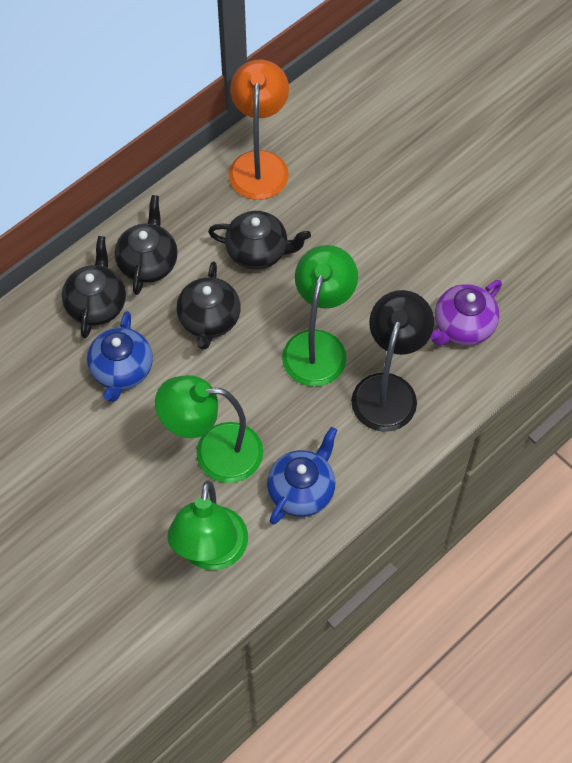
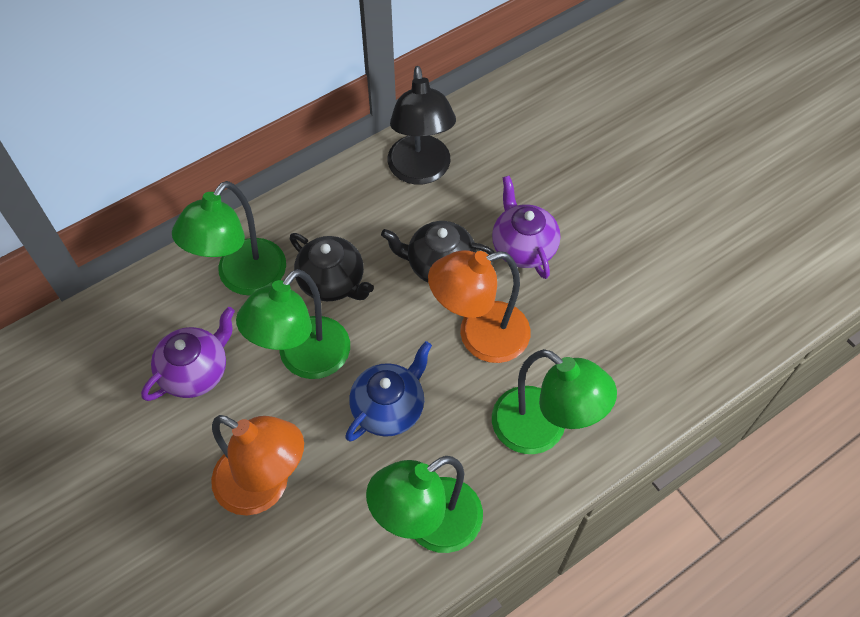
black teapot: 4 -> 2
blue teapot: 2 -> 1
green lamp: 3 -> 4
orange lamp: 1 -> 2
purple teapot: 1 -> 2

